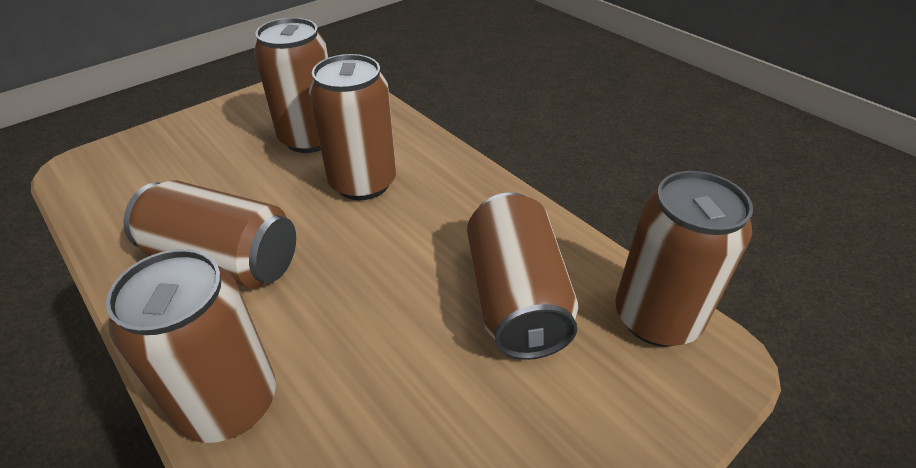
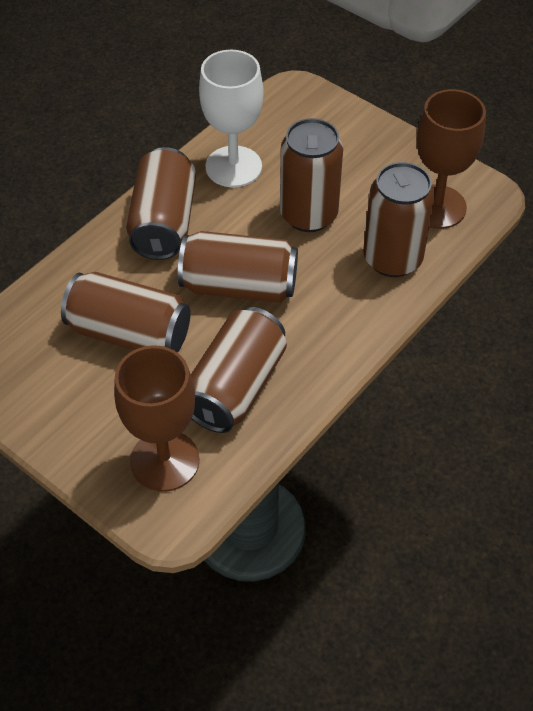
brown goblet: 0 -> 2
white goblet: 0 -> 1

